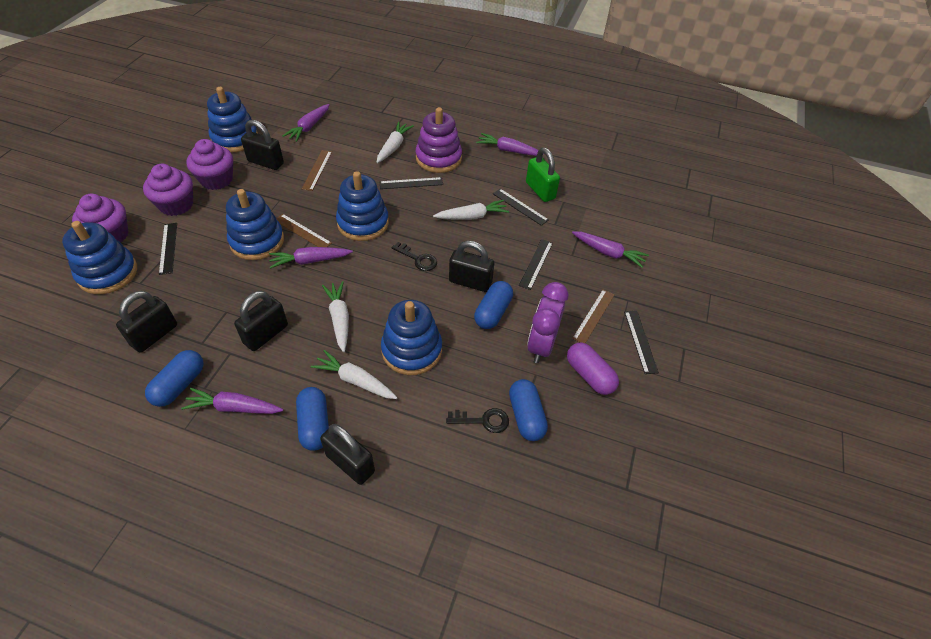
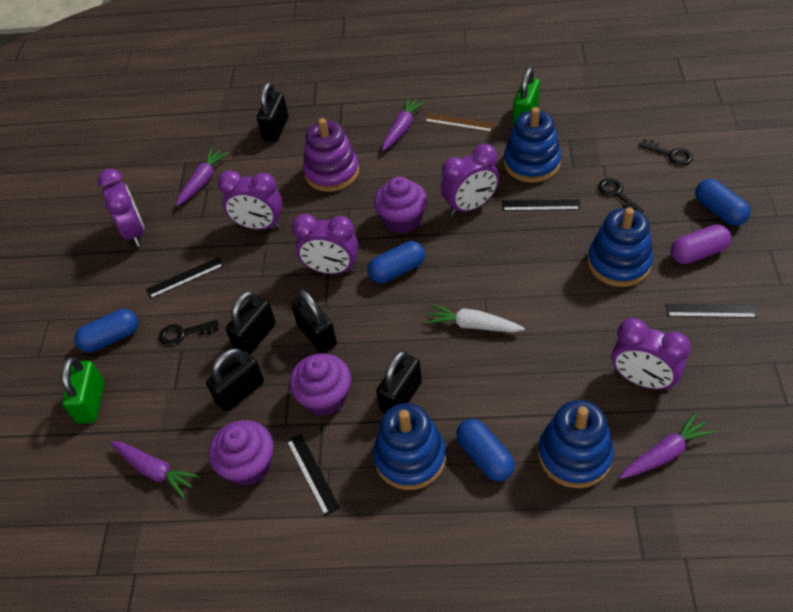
black key: 2 -> 3
black ruler: 5 -> 4
blue stacking toy: 5 -> 4
brown ruler: 3 -> 1
green padlock: 1 -> 2
purple carrot: 5 -> 4
purple clock: 1 -> 5
white carrot: 4 -> 1

